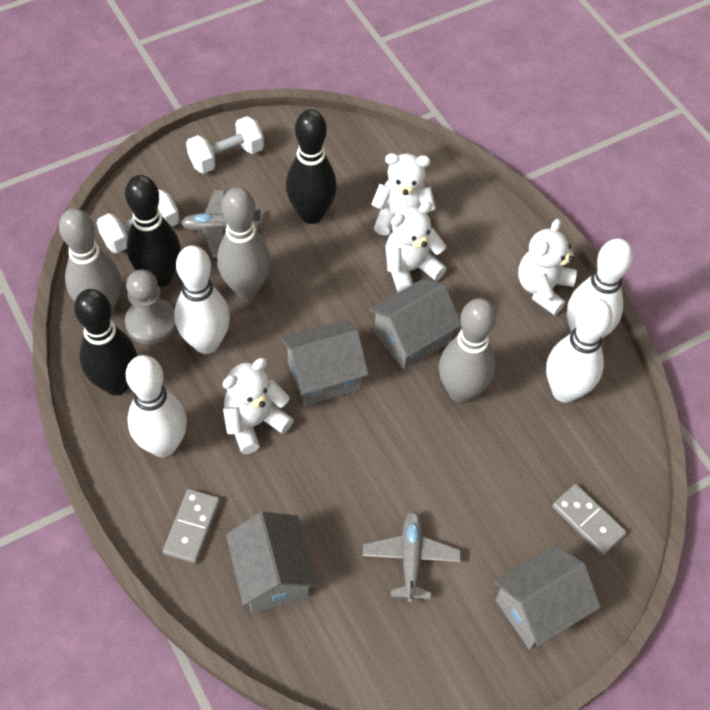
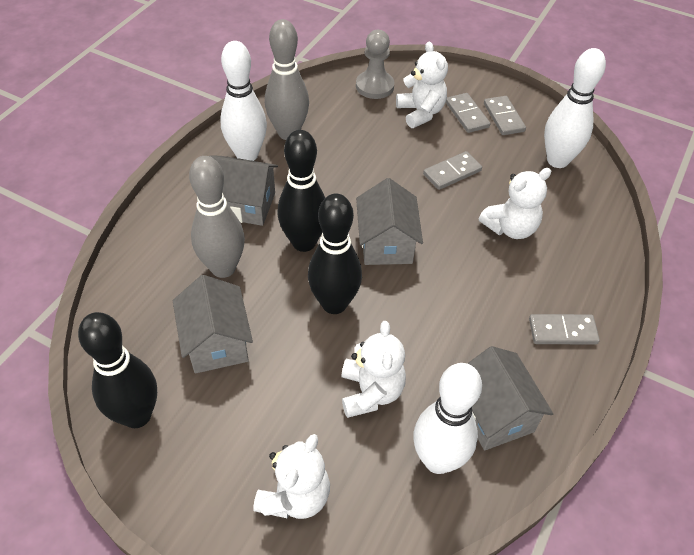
grey bowling pin: 3 -> 2
grey domino: 2 -> 4
grey plane: 2 -> 0
white bowling pin: 4 -> 3
white dumbbell: 2 -> 0

